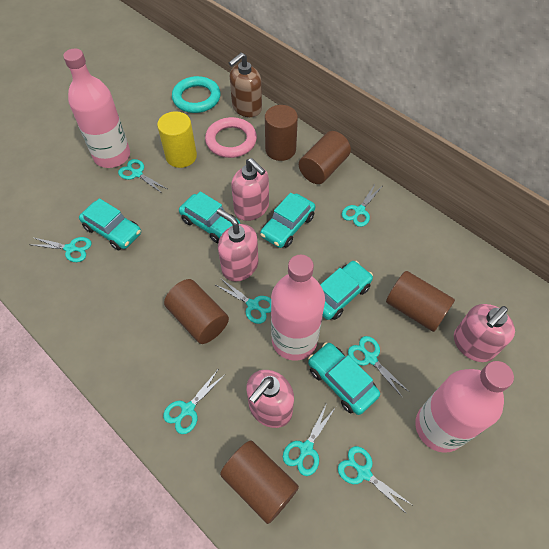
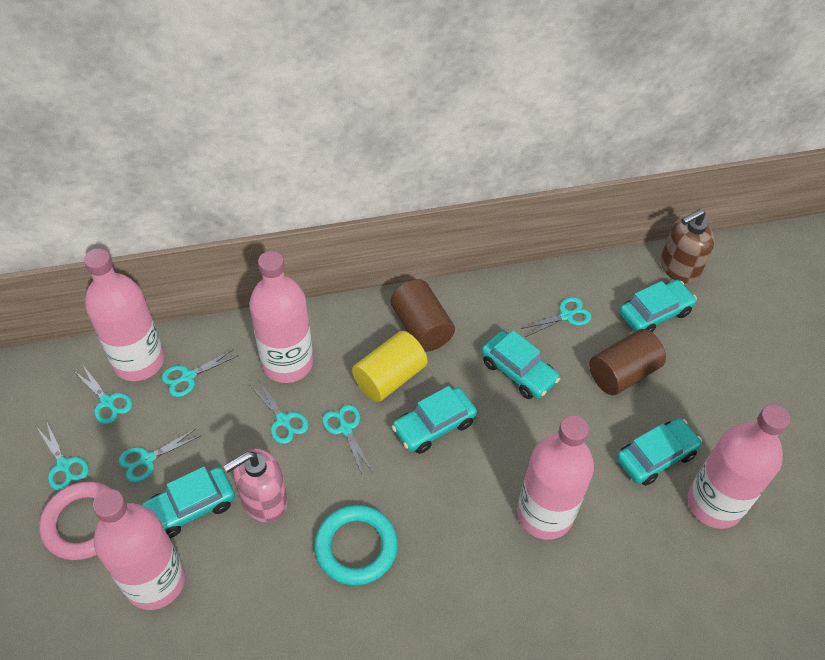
brown cylinder: 5 -> 2
pink bottle: 3 -> 5
pink soap dispenser: 4 -> 1
turquoise scissors: 8 -> 7

